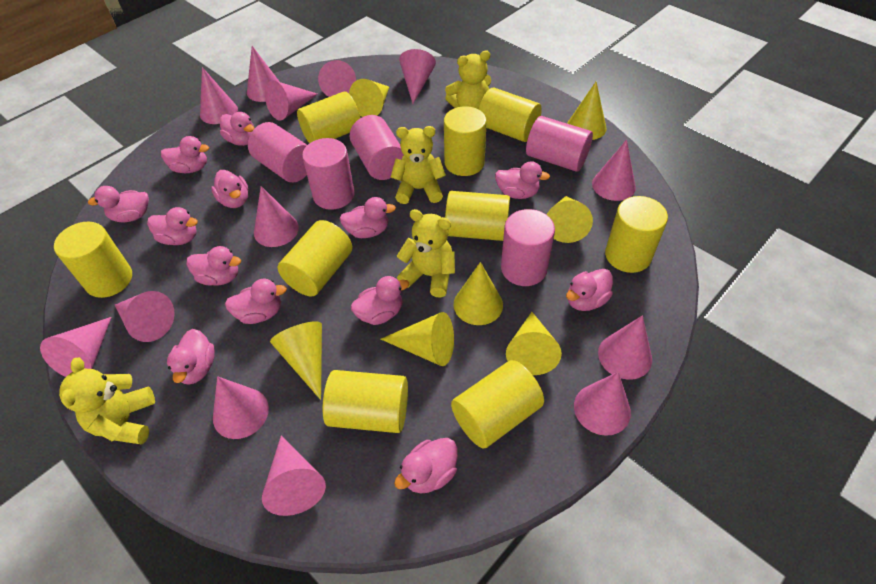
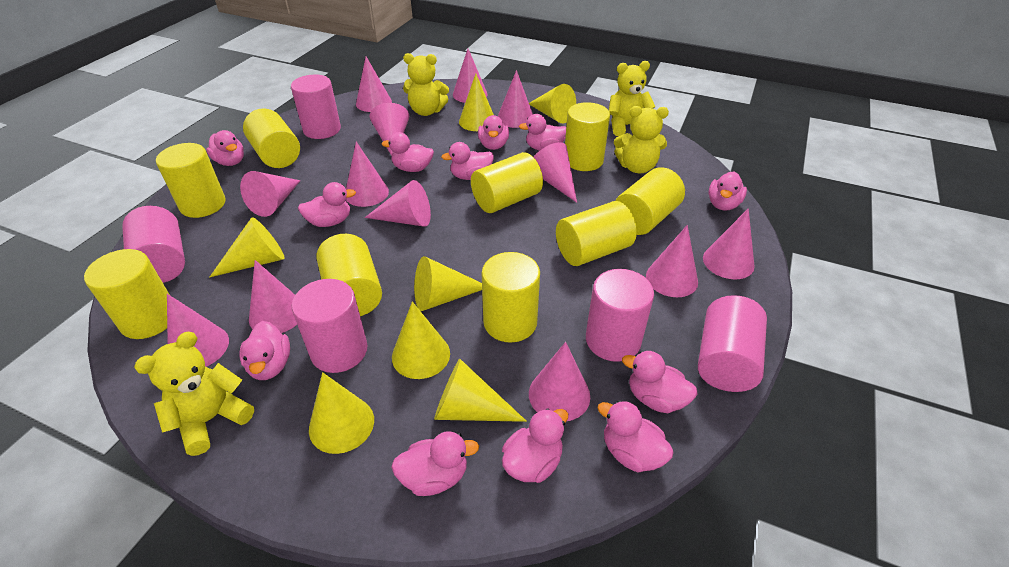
pink duck: 13 -> 12

